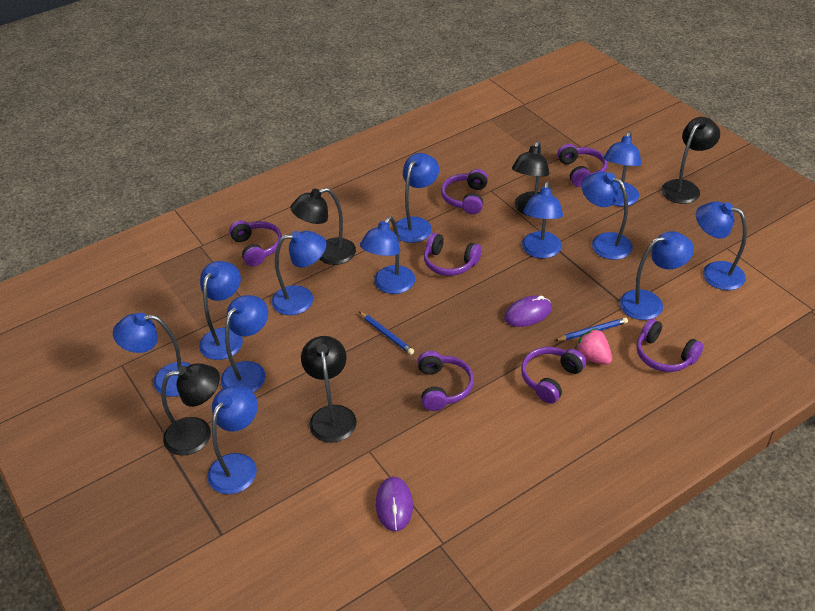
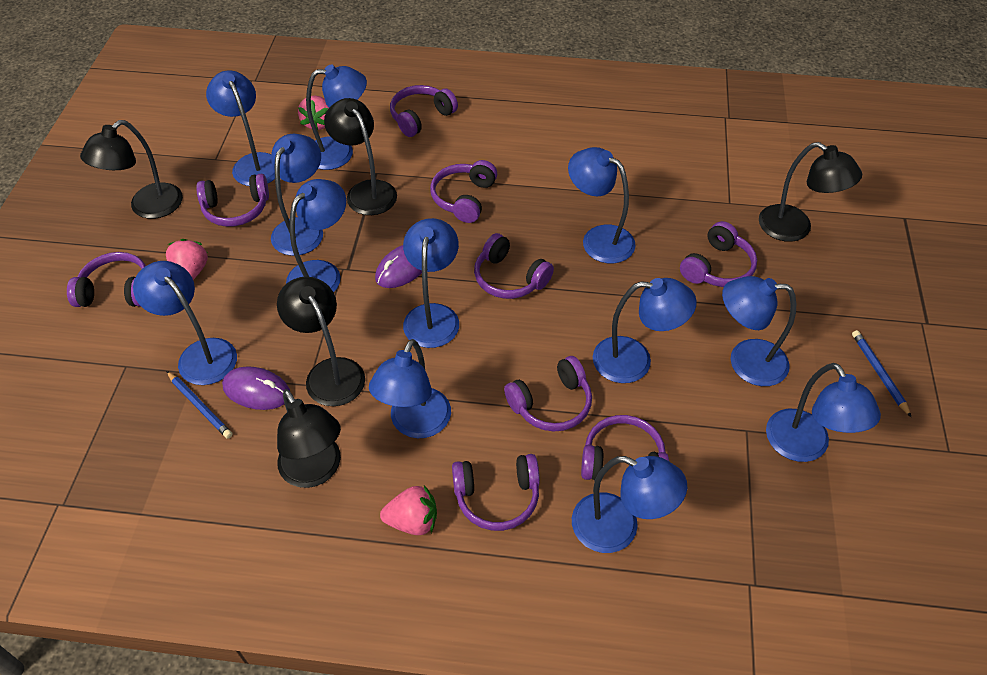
pink strawberry: 1 -> 3
purple headphones: 7 -> 9

